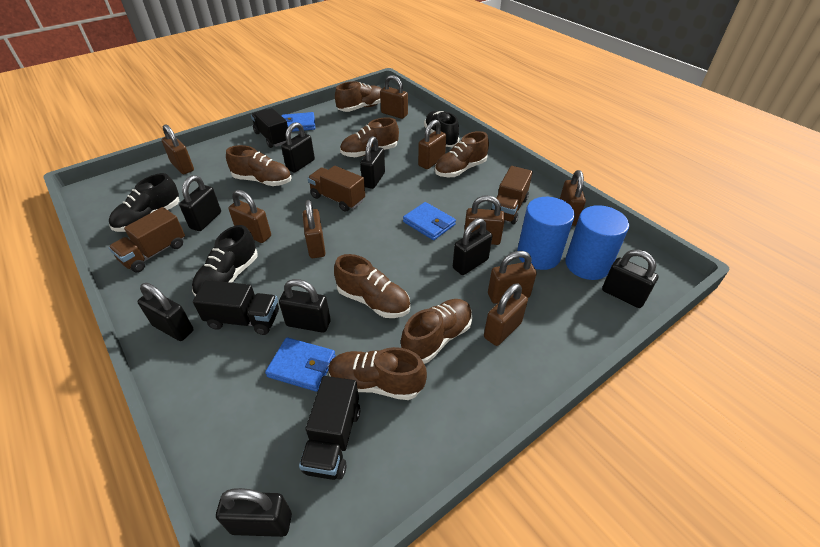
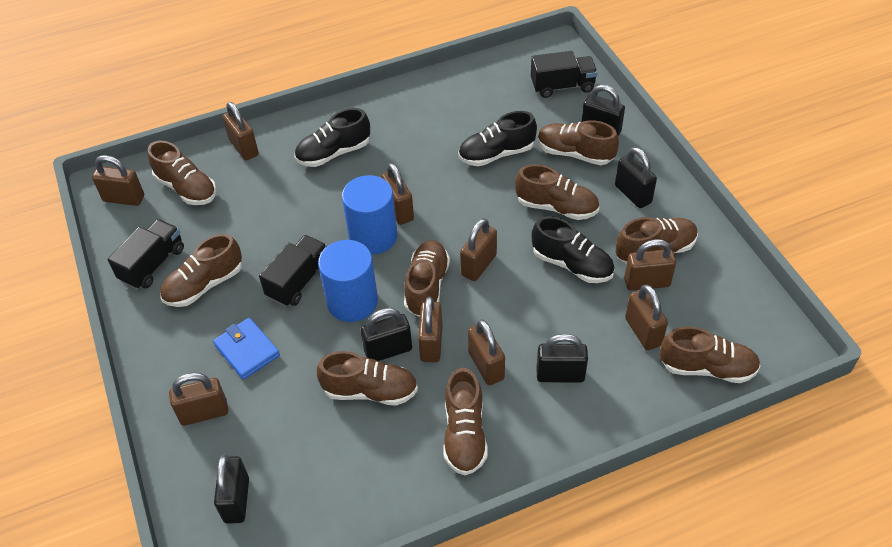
black padlock: 8 -> 5
blue wallet: 3 -> 1
brown shoe: 7 -> 9
brown truck: 3 -> 0

